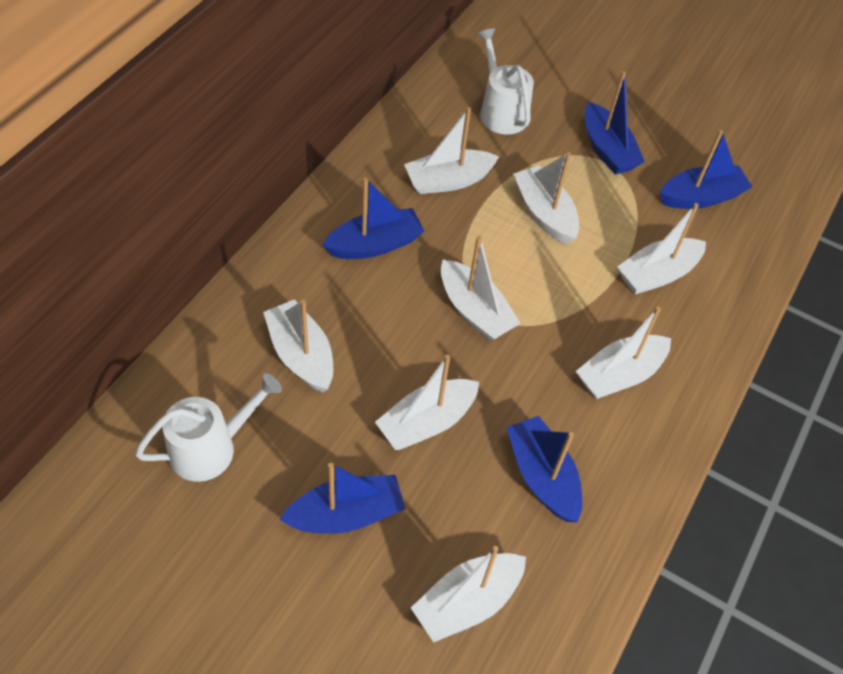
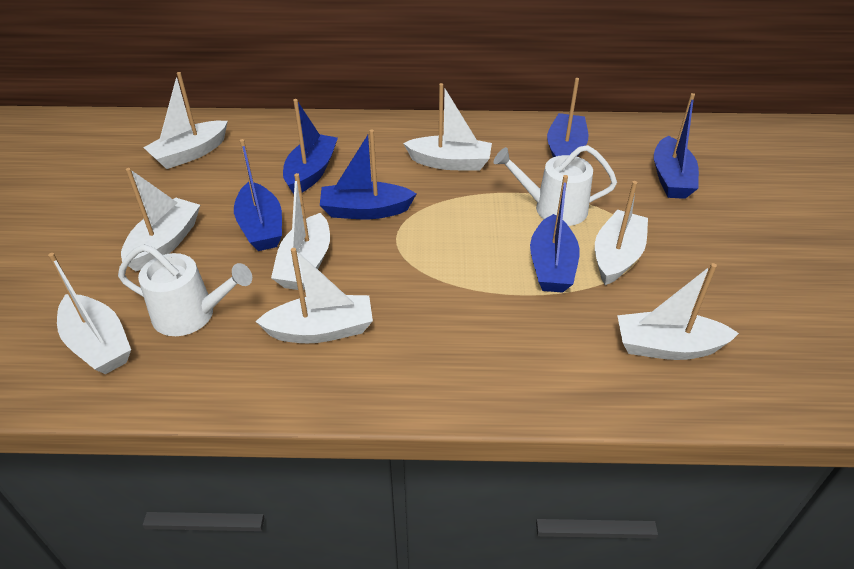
blue boat: 5 -> 6

